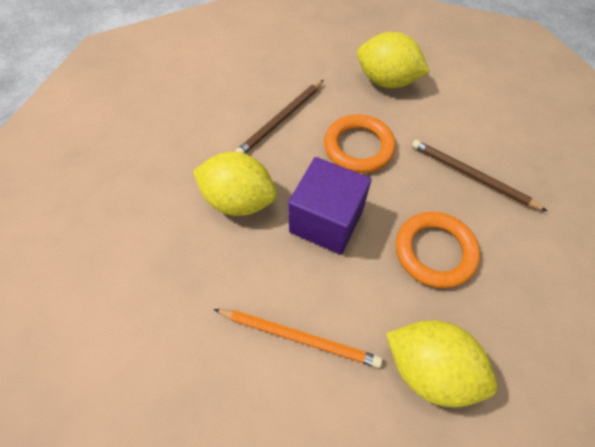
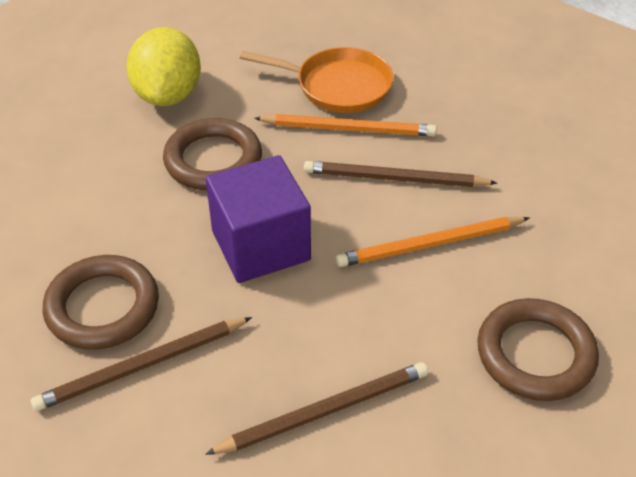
brown pencil: 2 -> 3
brown ring: 0 -> 3
orange pan: 0 -> 1
orange pencil: 1 -> 2
orange ring: 2 -> 0
yellow lemon: 3 -> 1

